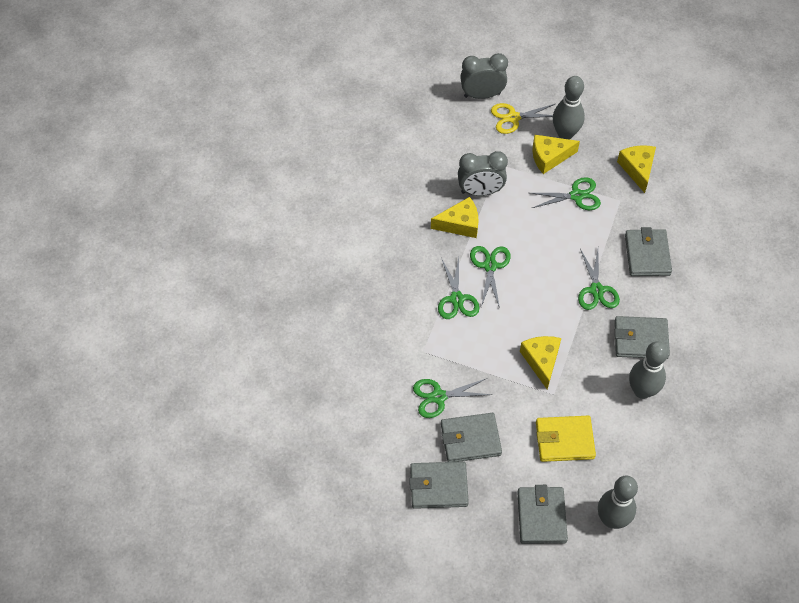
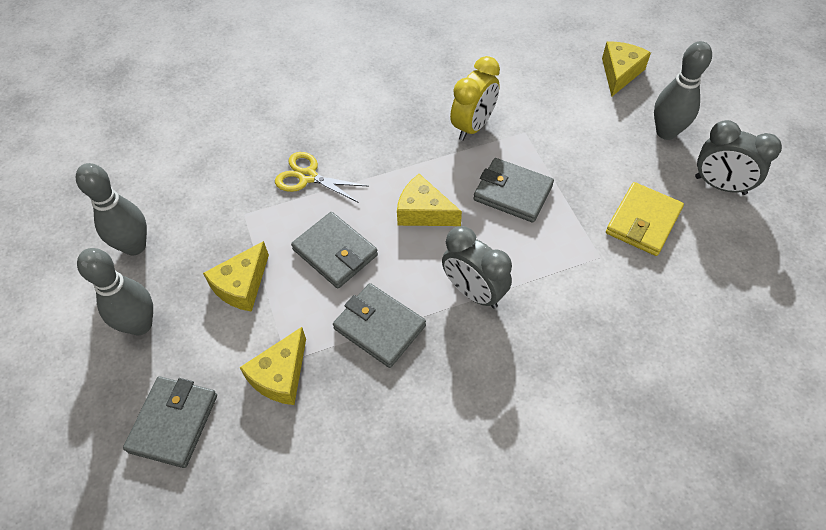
green scissors: 5 -> 0
grey wallet: 5 -> 4
yellow clock: 0 -> 1

